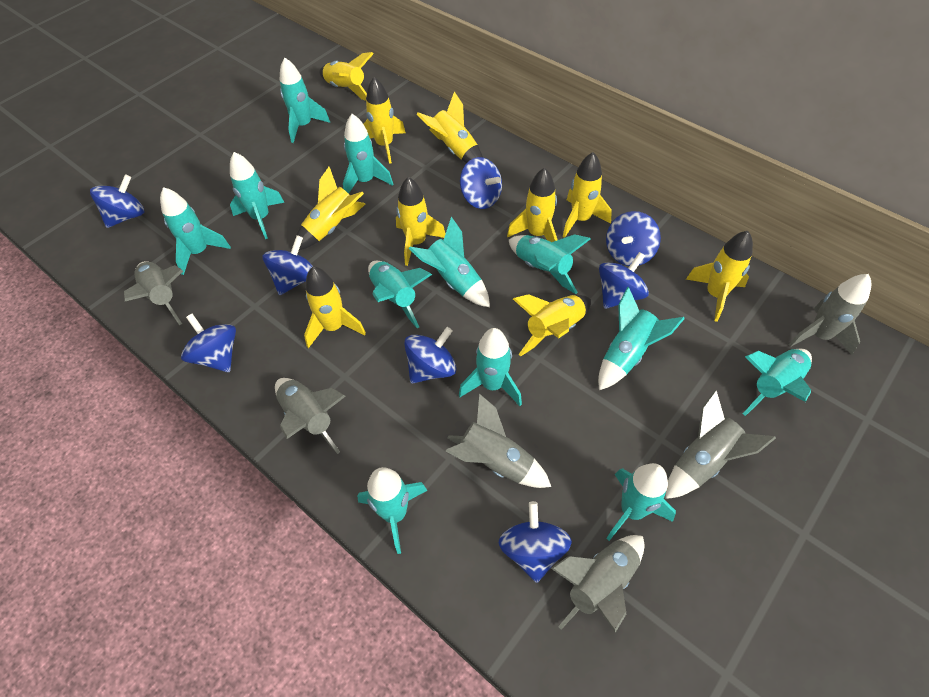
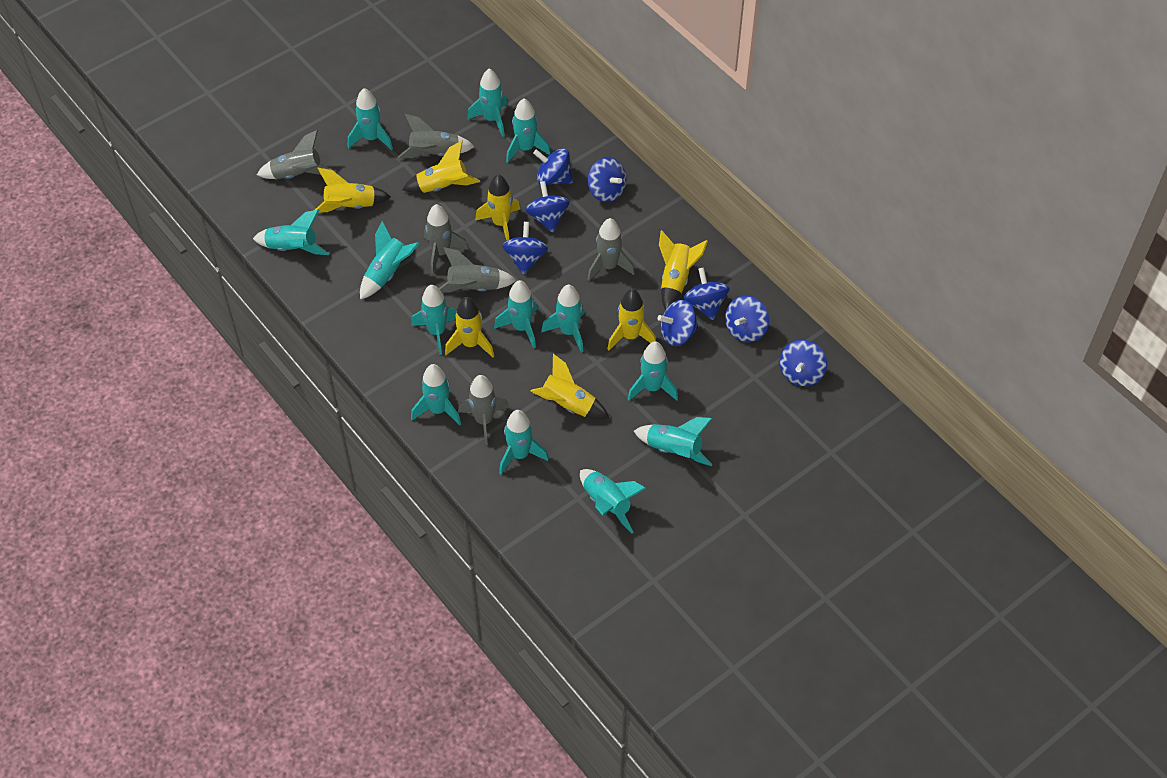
turquoise rocket: 12 -> 13
yellow rocket: 10 -> 7

